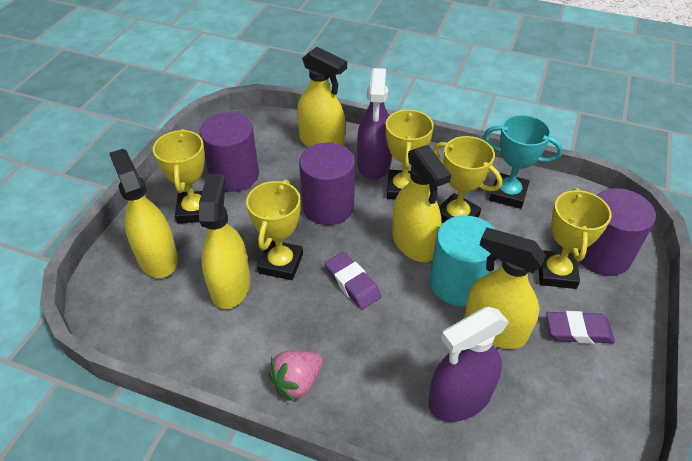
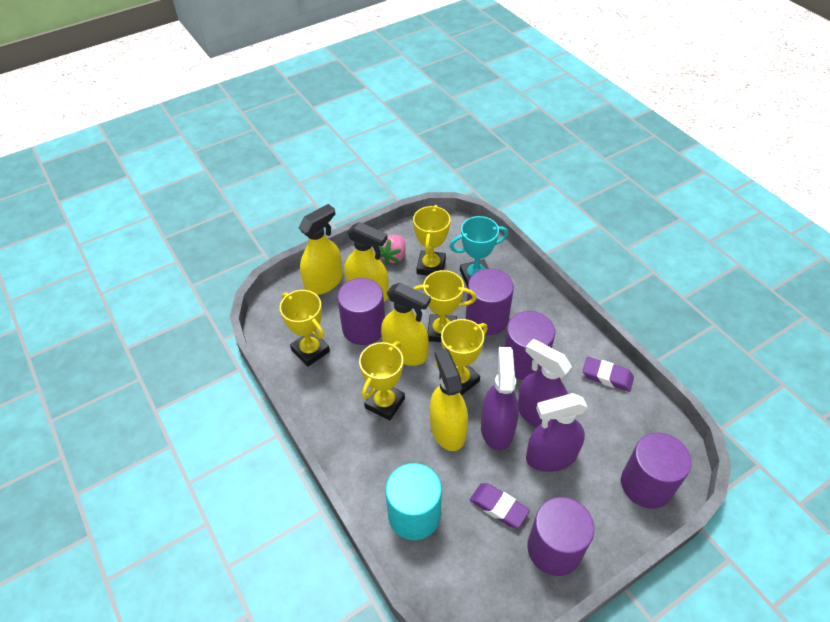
purple cylinder: 3 -> 5
purple spray bottle: 2 -> 3
yellow spray bottle: 5 -> 4

